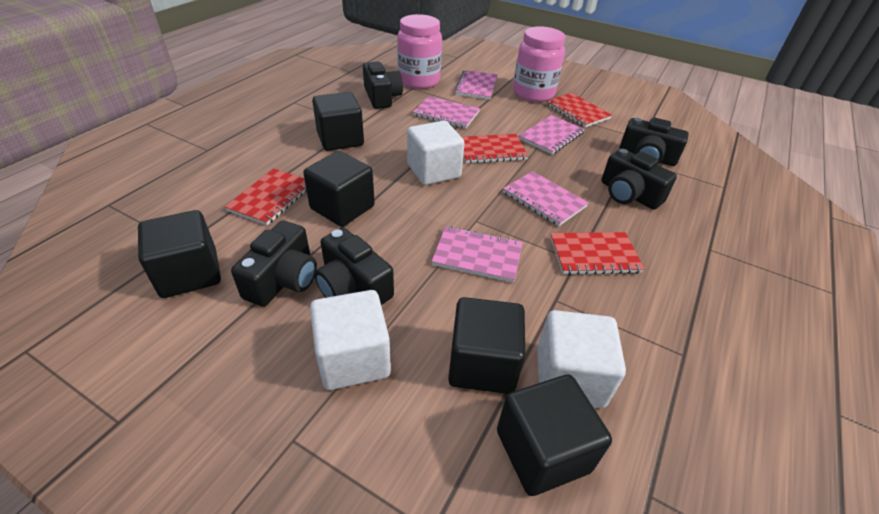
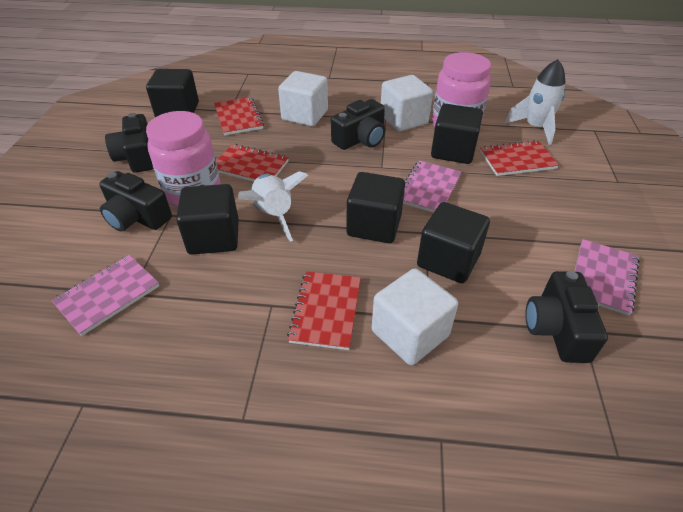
black camera: 5 -> 4
pink notebook: 5 -> 3
white rocket: 0 -> 2

